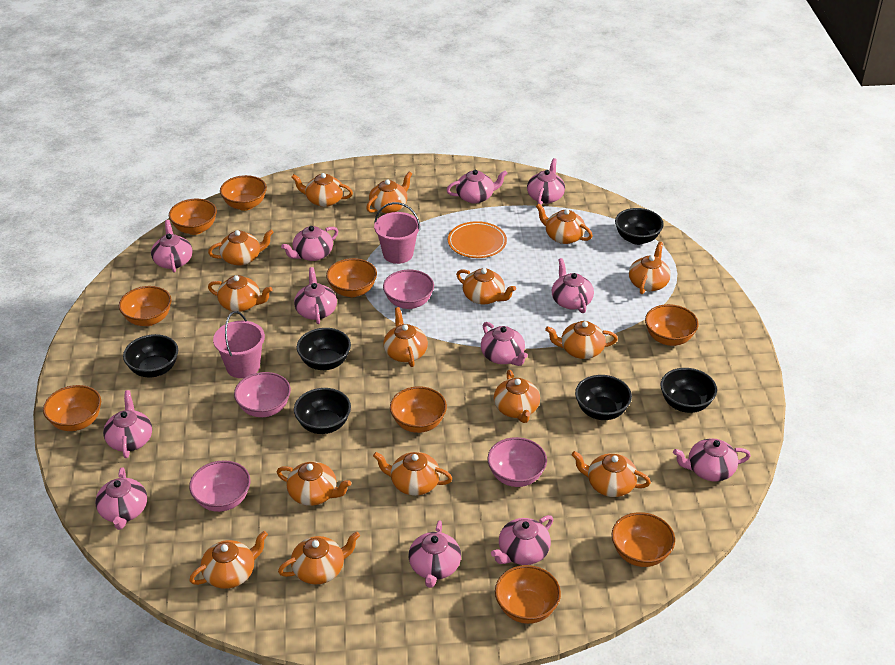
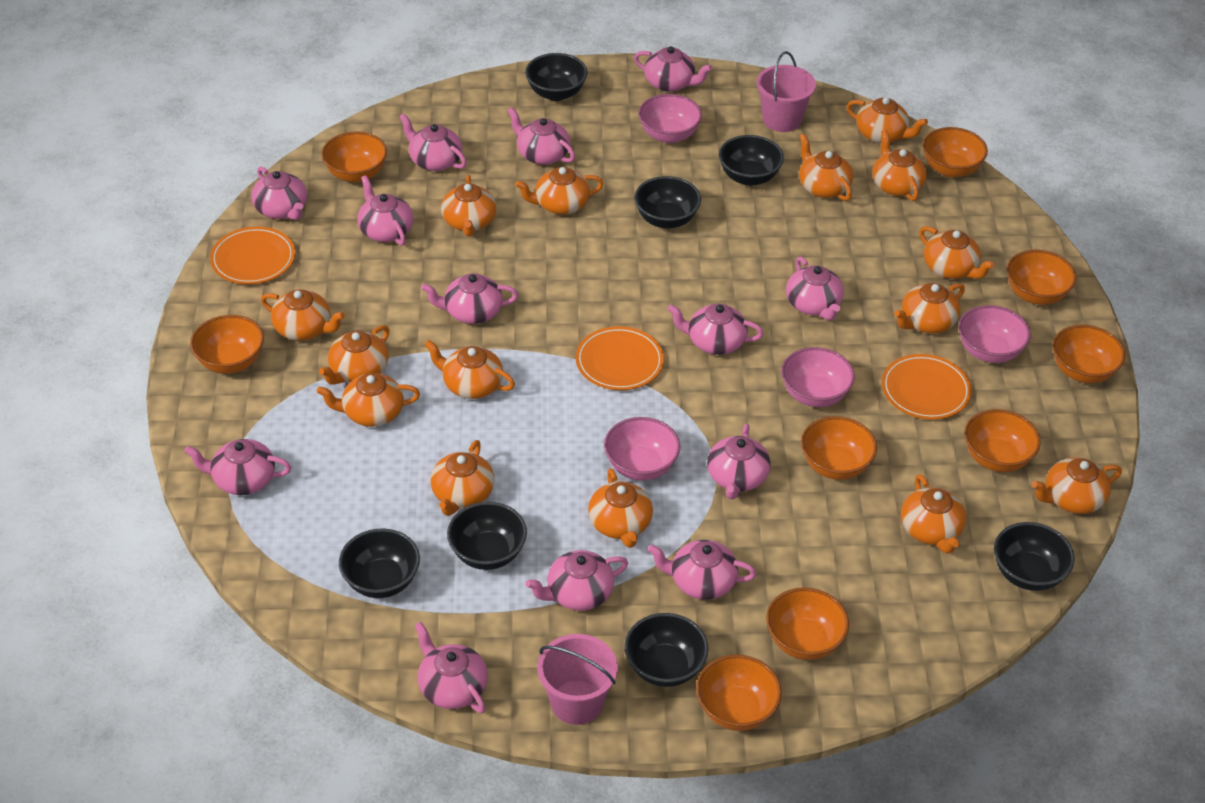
black bowl: 6 -> 7
orange plate: 1 -> 3
pink teapot: 12 -> 13

